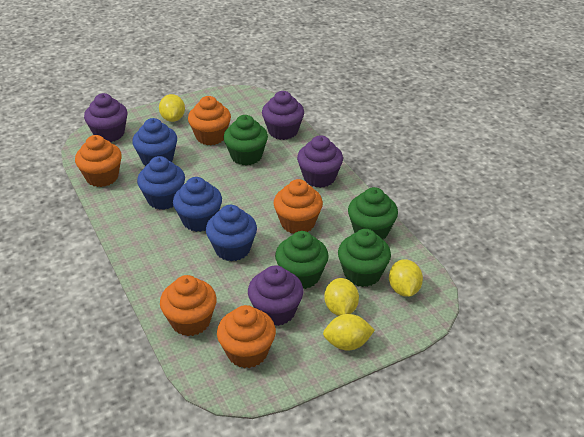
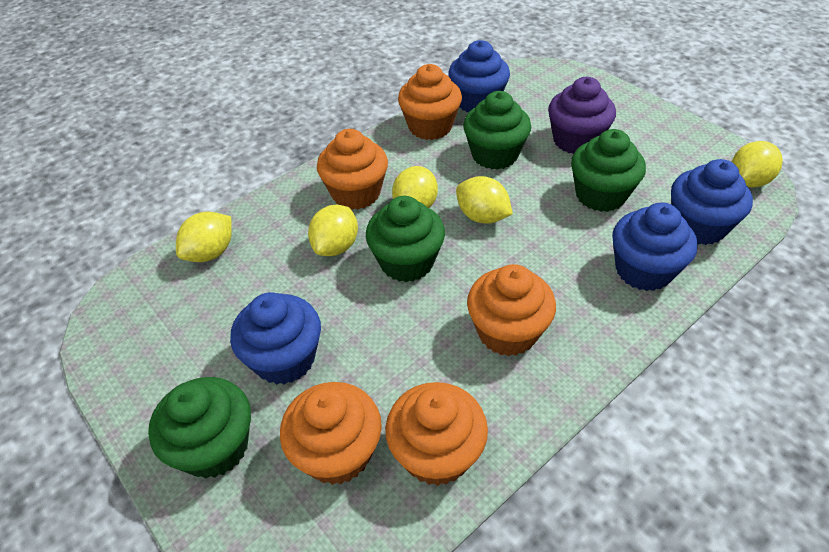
purple cupcake: 4 -> 1
yellow lemon: 4 -> 5

